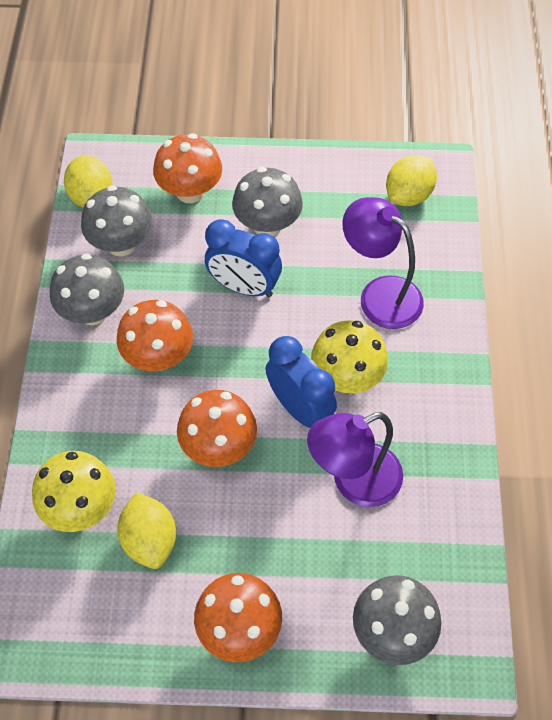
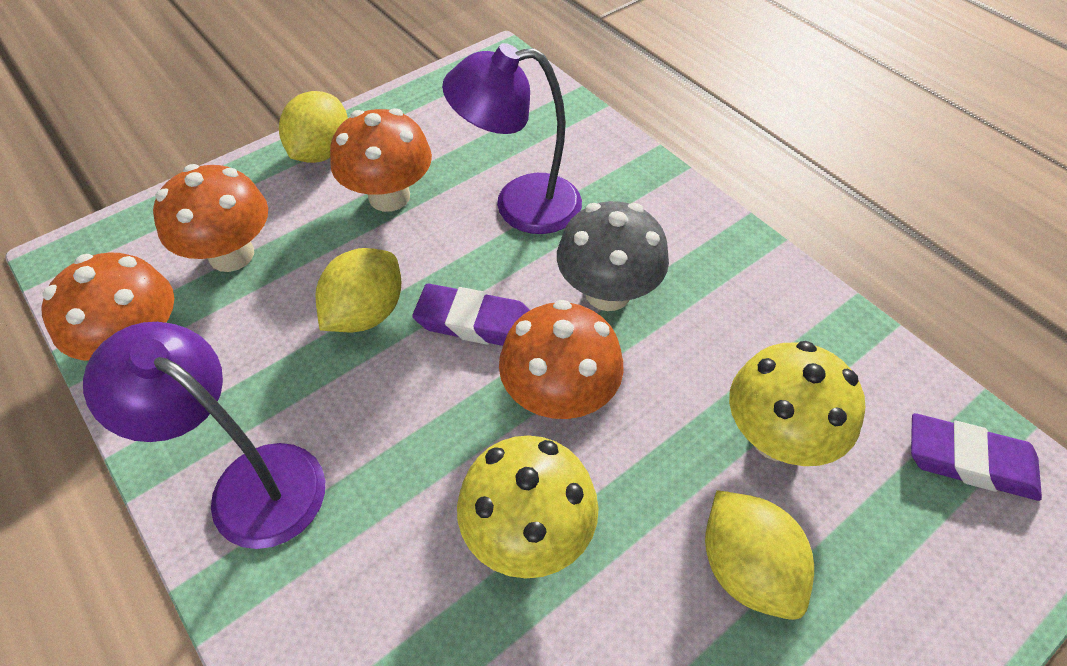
blue clock: 2 -> 0
grey mushroom: 4 -> 1
purple eraser: 0 -> 2

